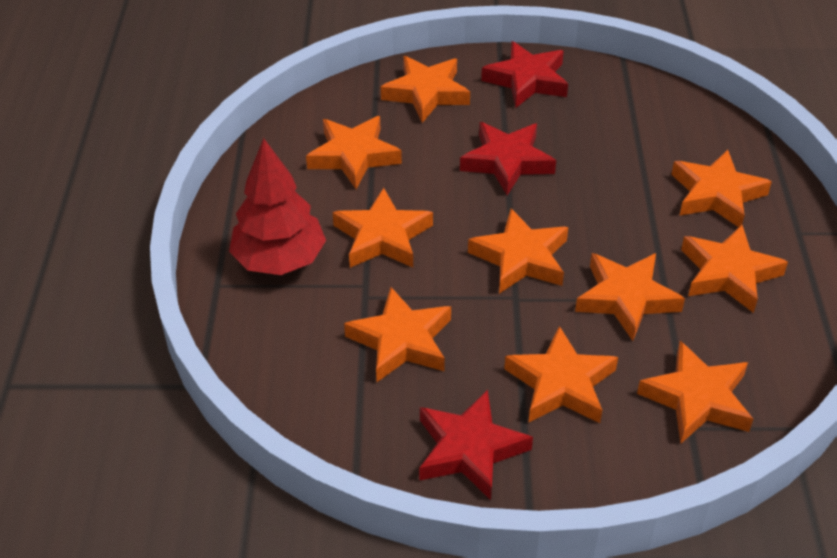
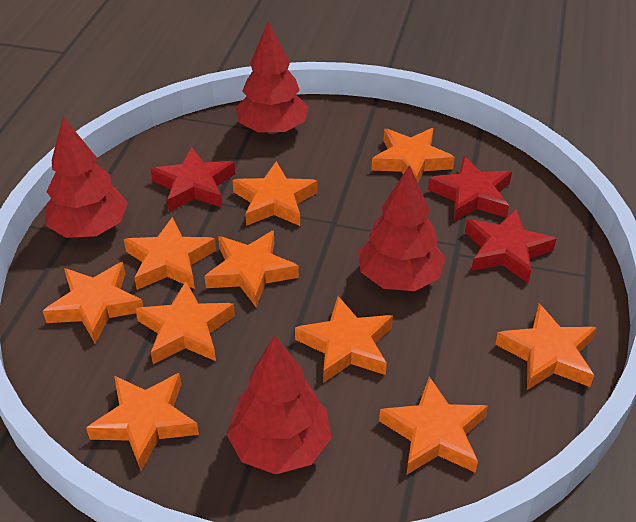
red tree: 1 -> 4

